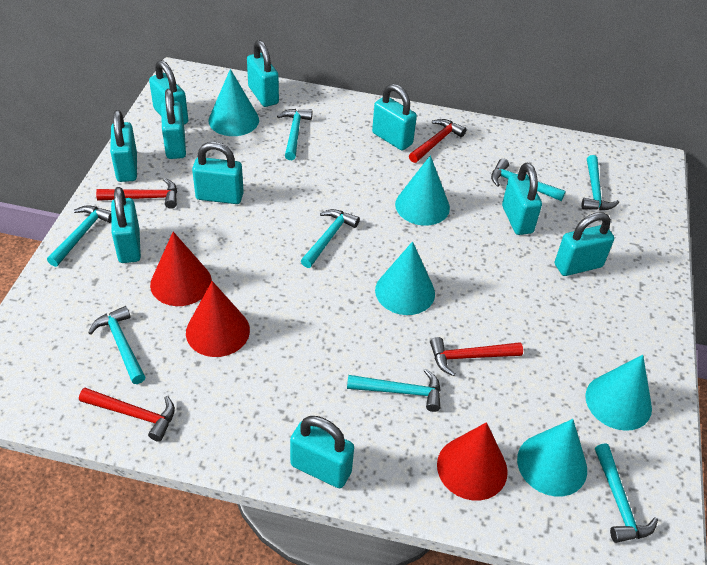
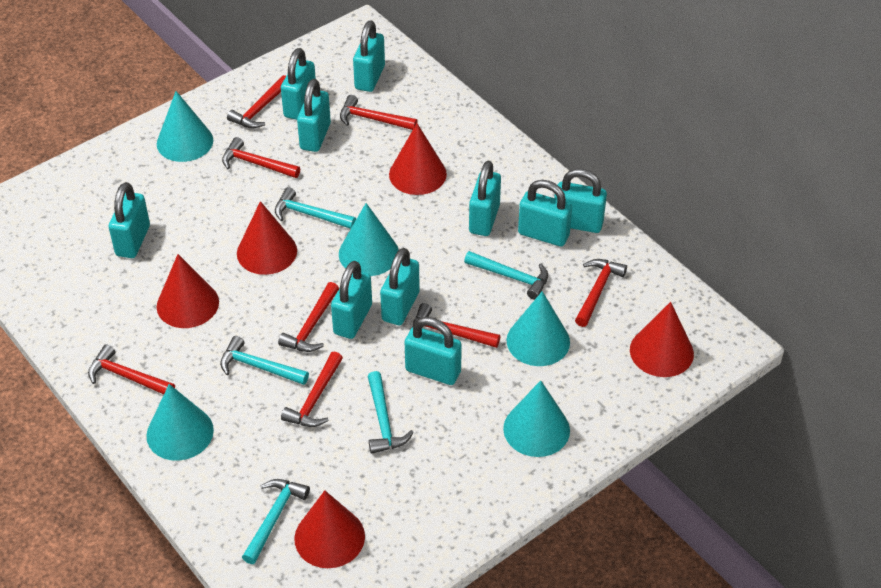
red cone: 3 -> 5
red hammer: 4 -> 8
turquoise hammer: 8 -> 5

